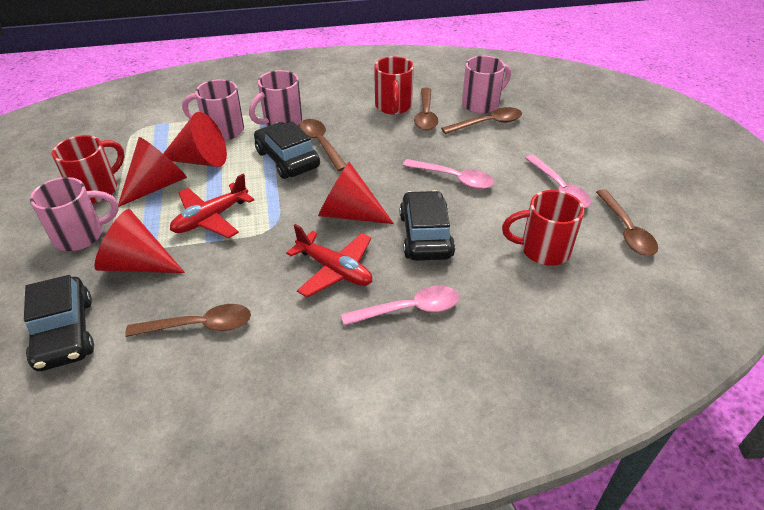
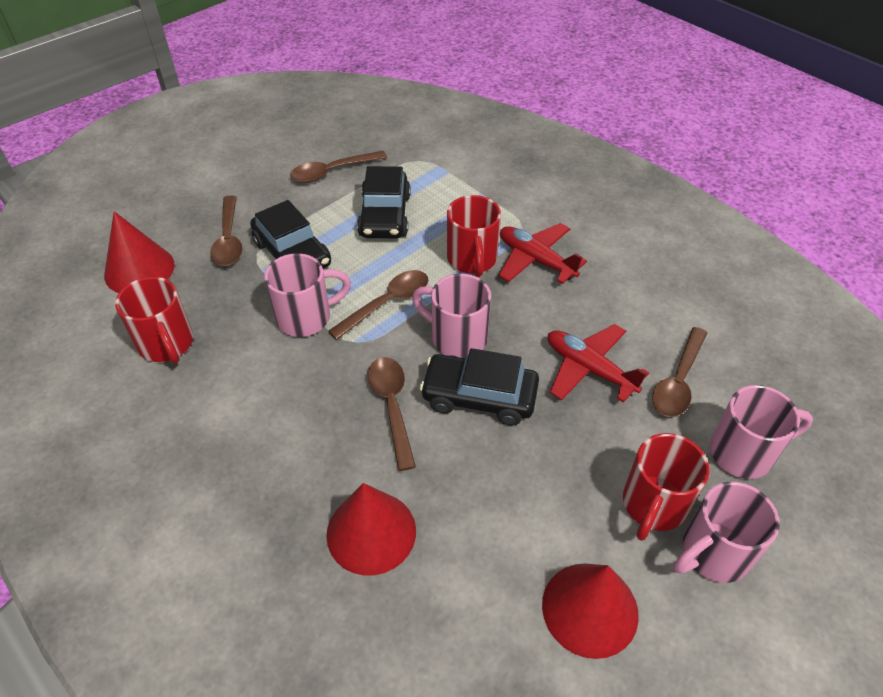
pink spoon: 3 -> 0
red cone: 4 -> 3

